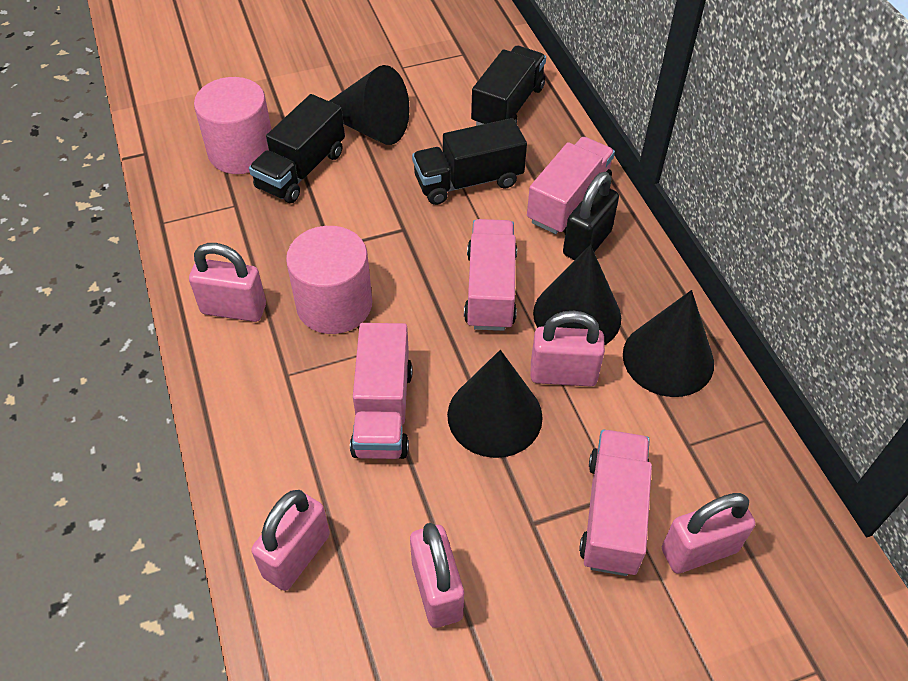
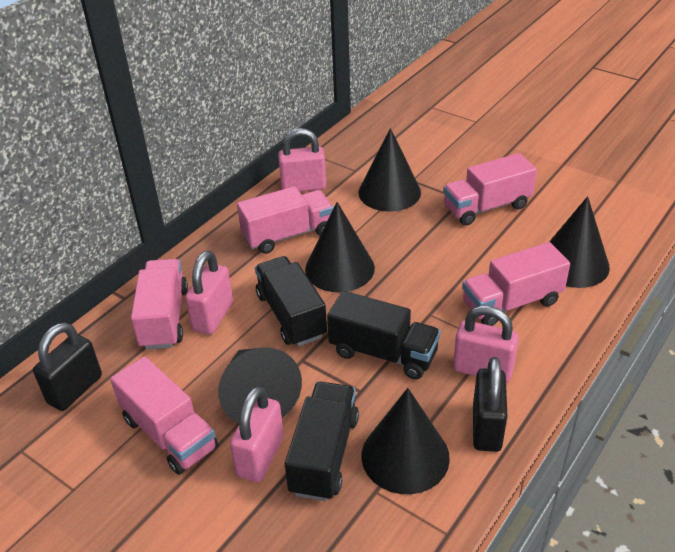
black cone: 4 -> 5
black padlock: 1 -> 2
pink cylinder: 2 -> 0
pink padlock: 5 -> 4
pink truck: 4 -> 5

